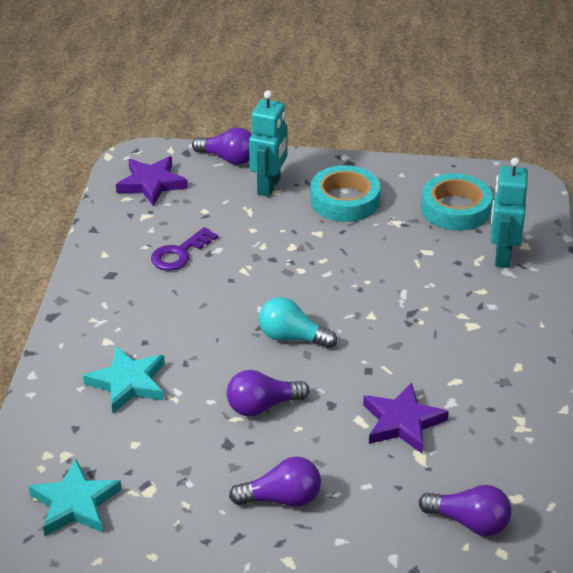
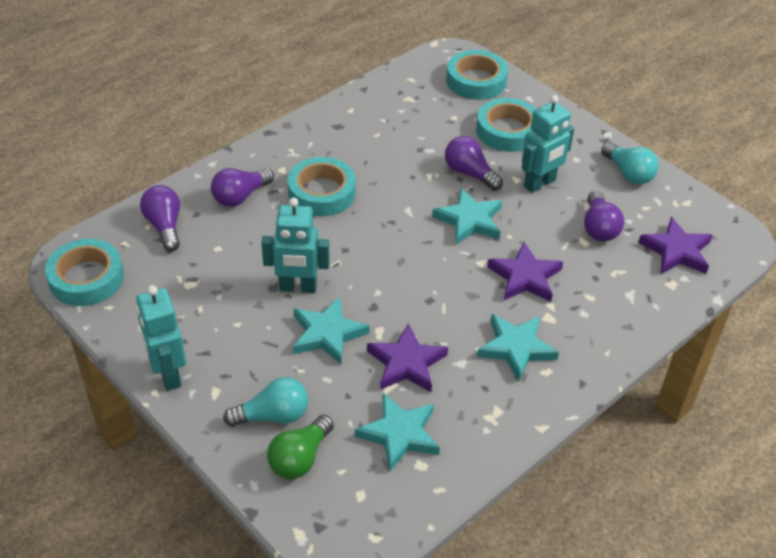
green light bulb: 0 -> 1
purple key: 1 -> 0
purple star: 2 -> 3
turquoise light bulb: 1 -> 2
turquoise robot: 2 -> 3
turquoise star: 2 -> 4
turquoise tape: 2 -> 4

